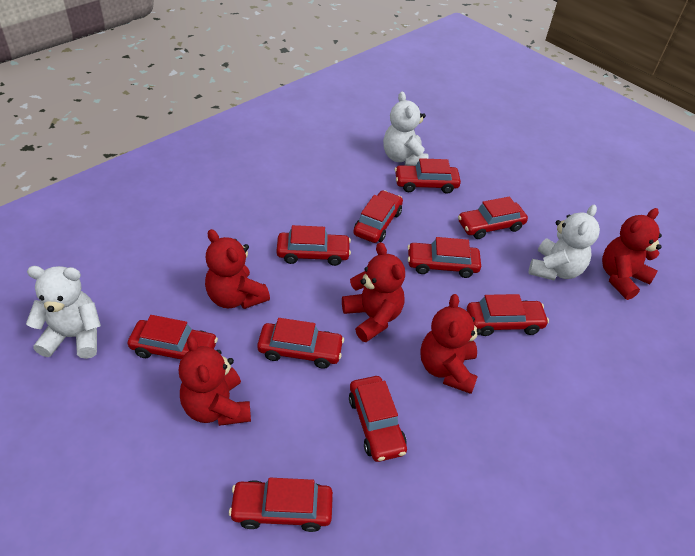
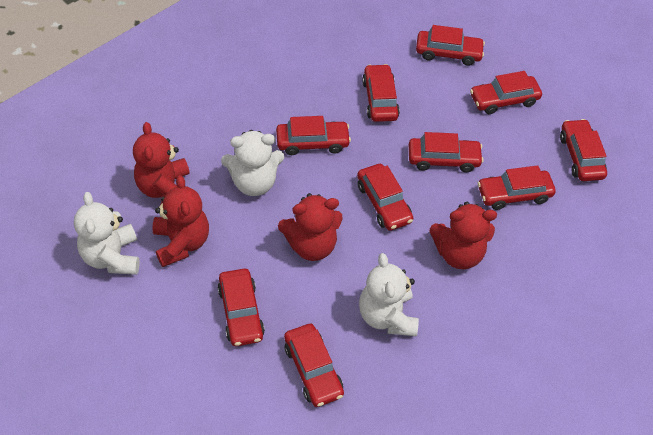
red teddy bear: 5 -> 4

